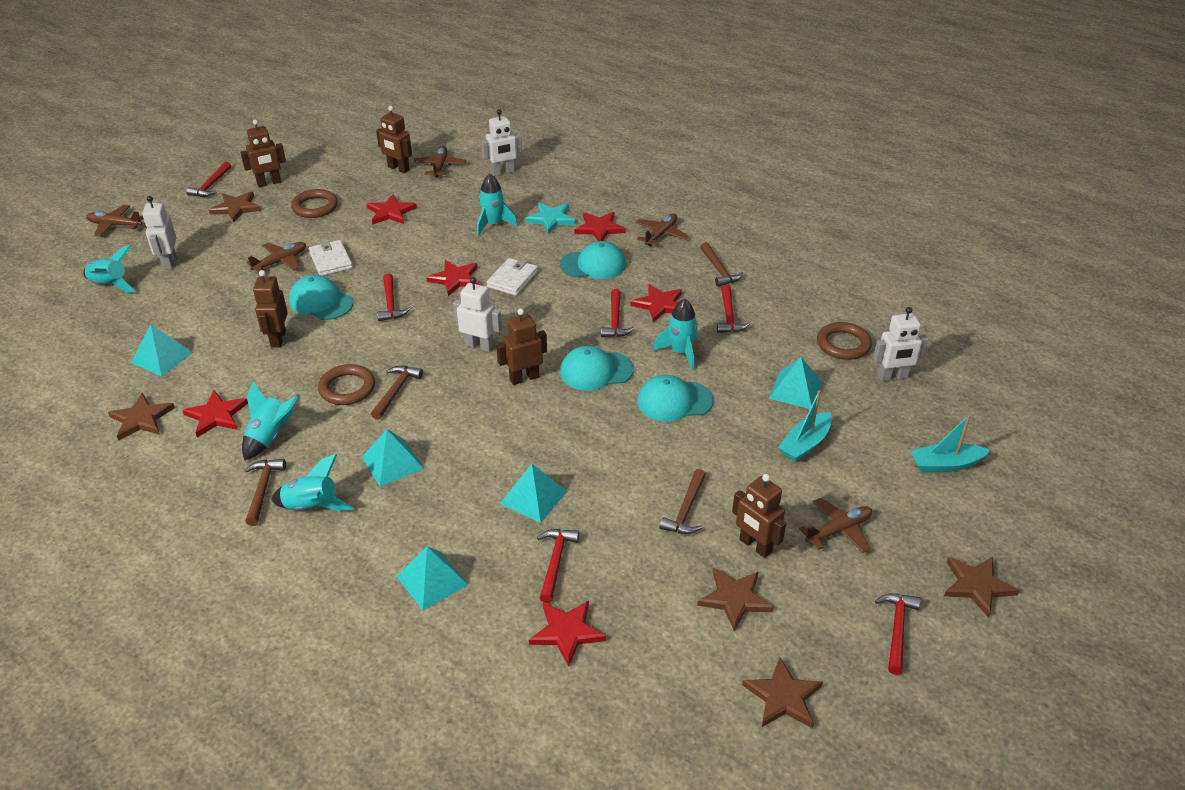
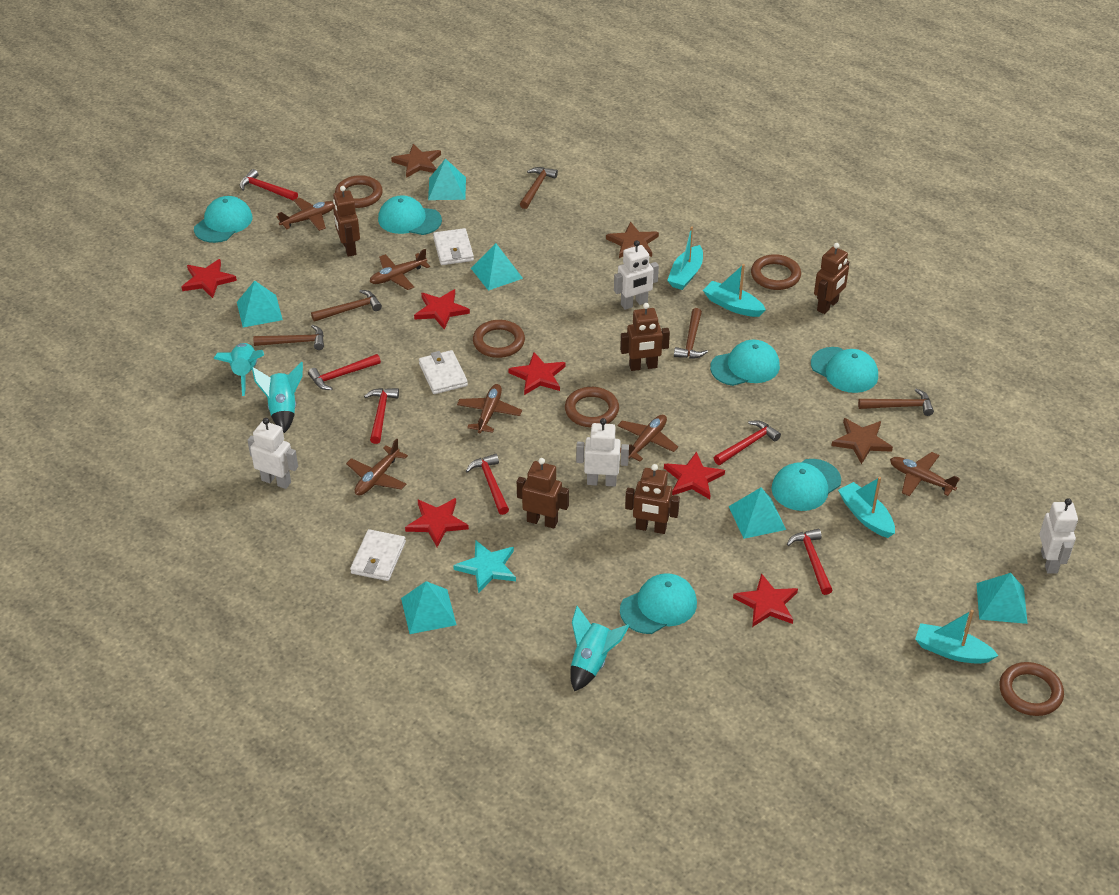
brown hammer: 4 -> 5
brown plane: 5 -> 6
brown ring: 3 -> 5
brown star: 5 -> 3
turquoise boat: 2 -> 4
turquoise cap: 4 -> 6
turquoise pyramid: 5 -> 6
turquoise rocket: 5 -> 3
white wallet: 2 -> 3

